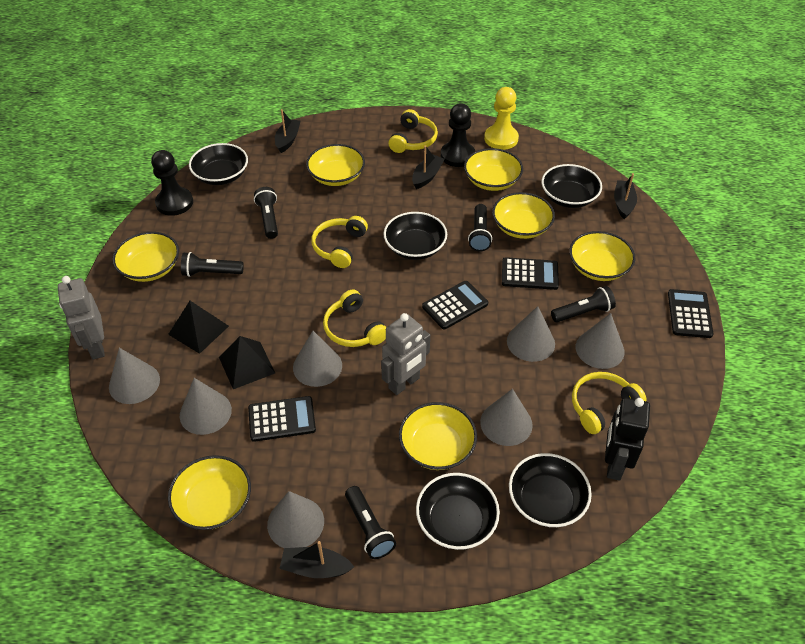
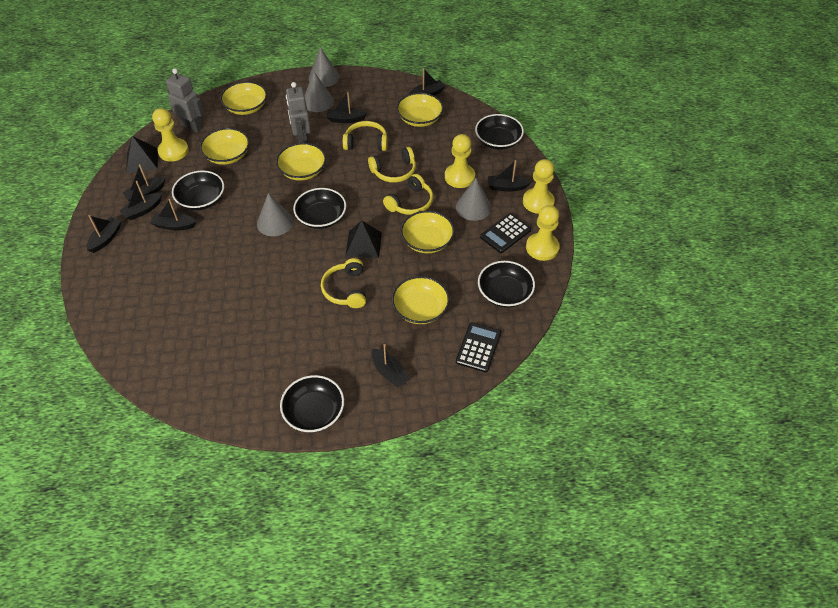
black boat: 4 -> 8
black calculator: 4 -> 2
black flashlight: 5 -> 0
black pawn: 2 -> 0
black robot: 1 -> 0
grey cone: 7 -> 4
yellow bowl: 7 -> 6
yellow pawn: 1 -> 4

